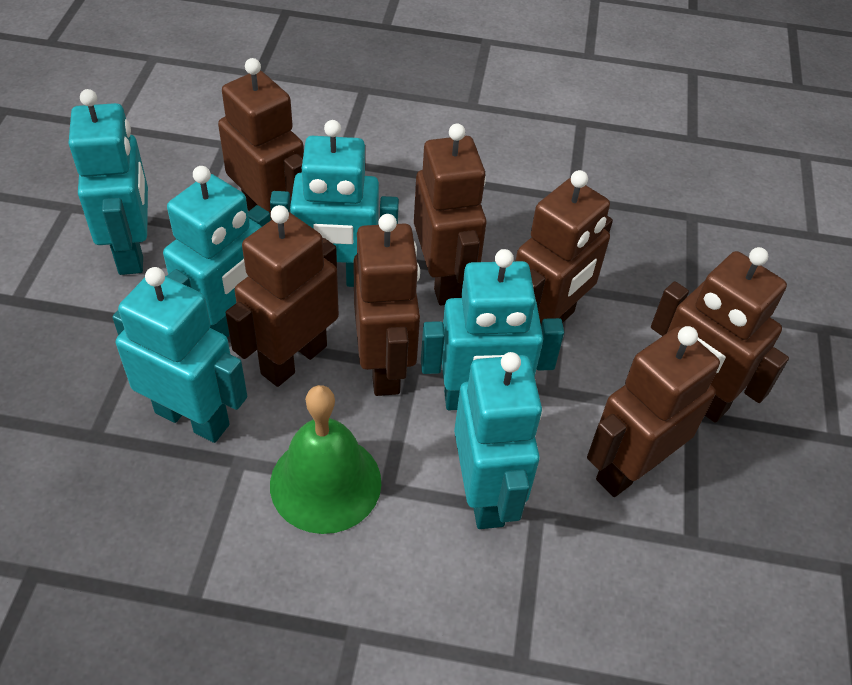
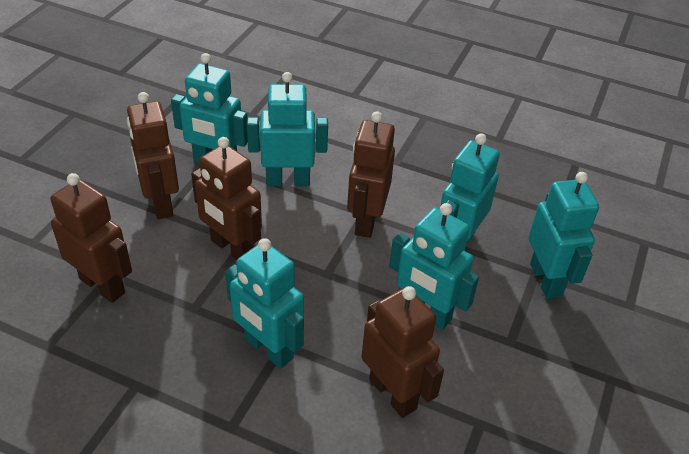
brown robot: 7 -> 5
green bell: 1 -> 0

